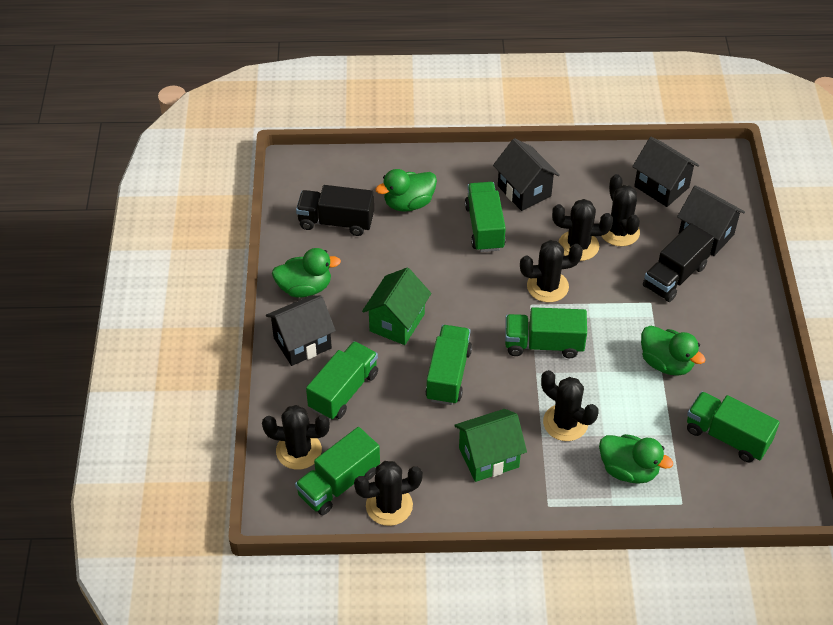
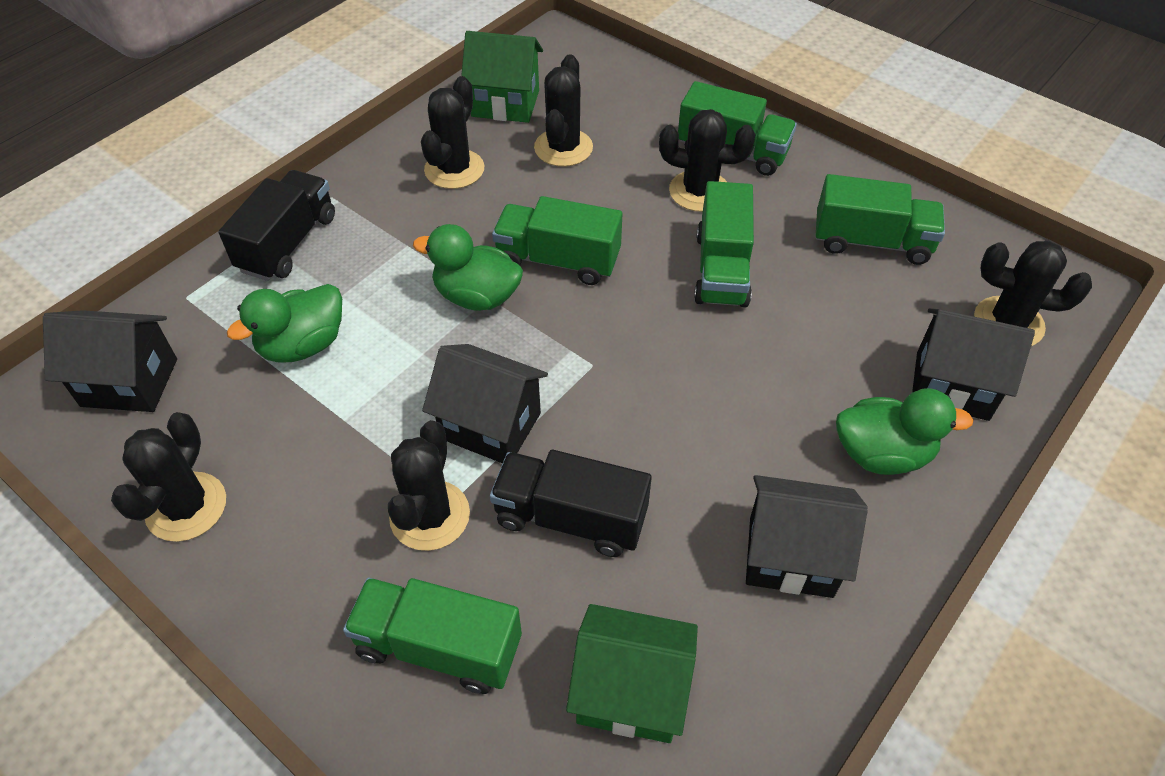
green duck: 4 -> 3
green truck: 6 -> 5

